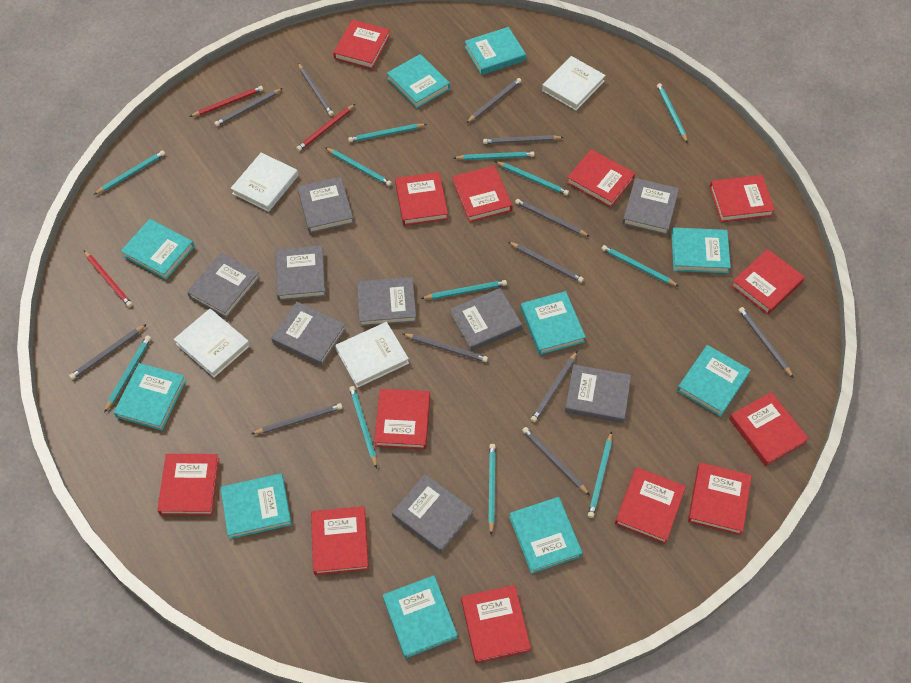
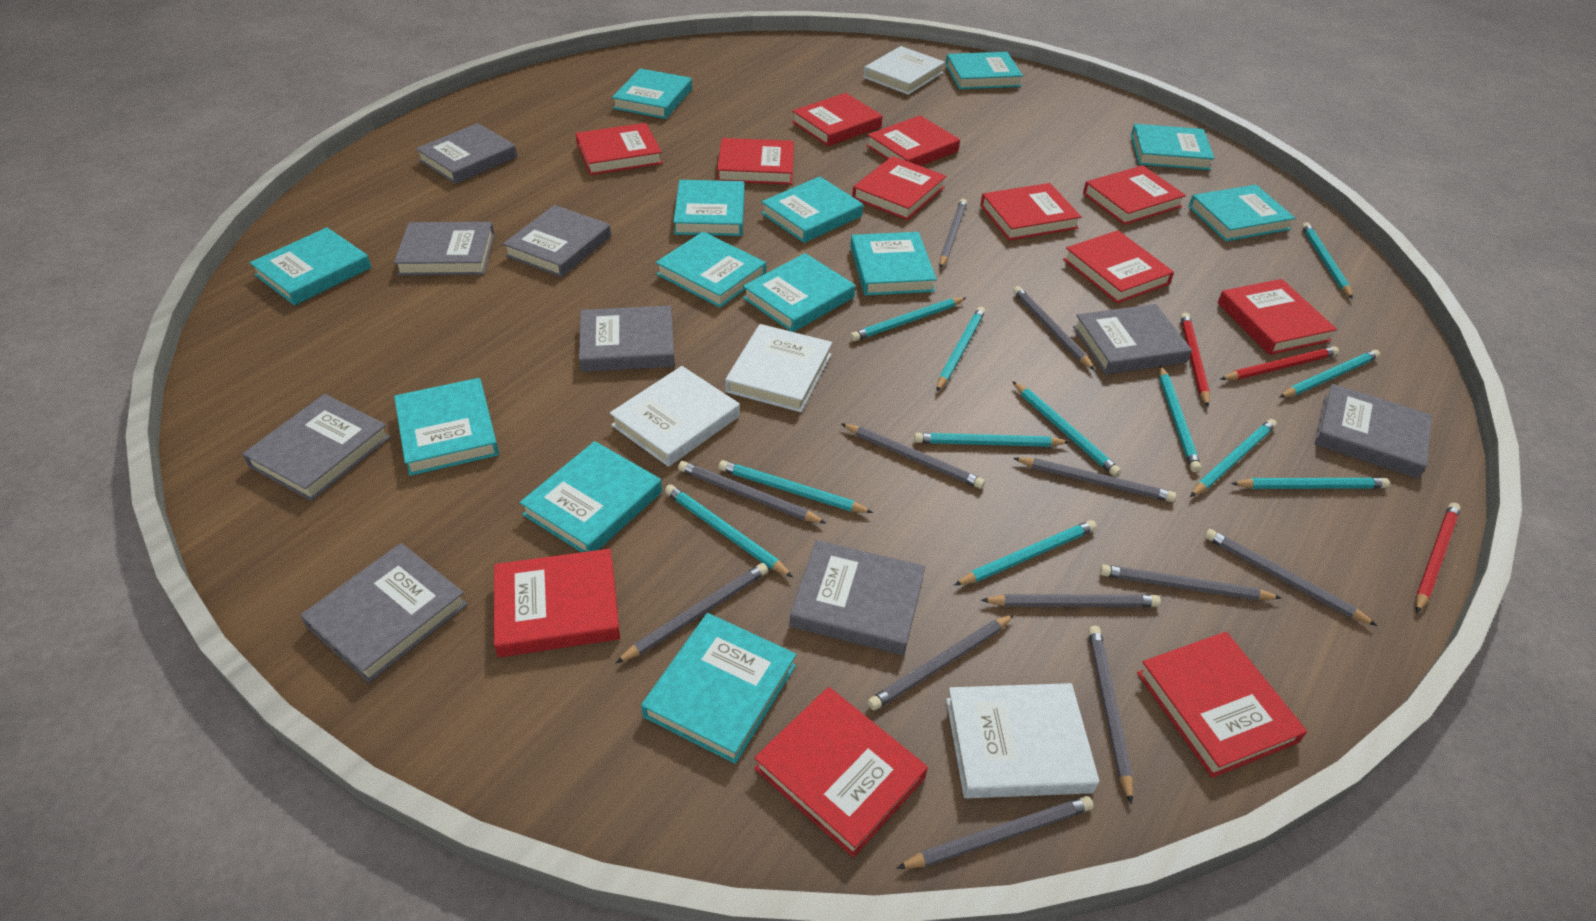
red book: 13 -> 12
turquoise book: 10 -> 13

